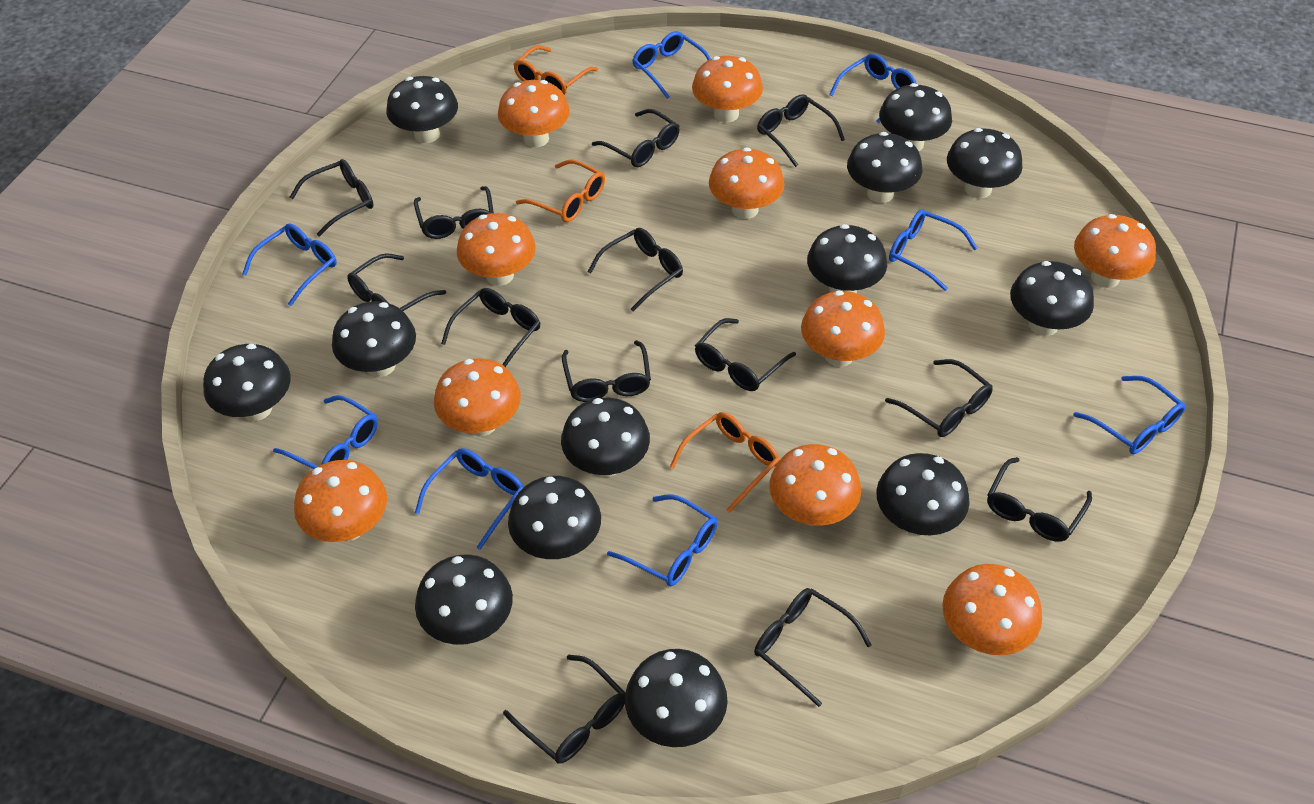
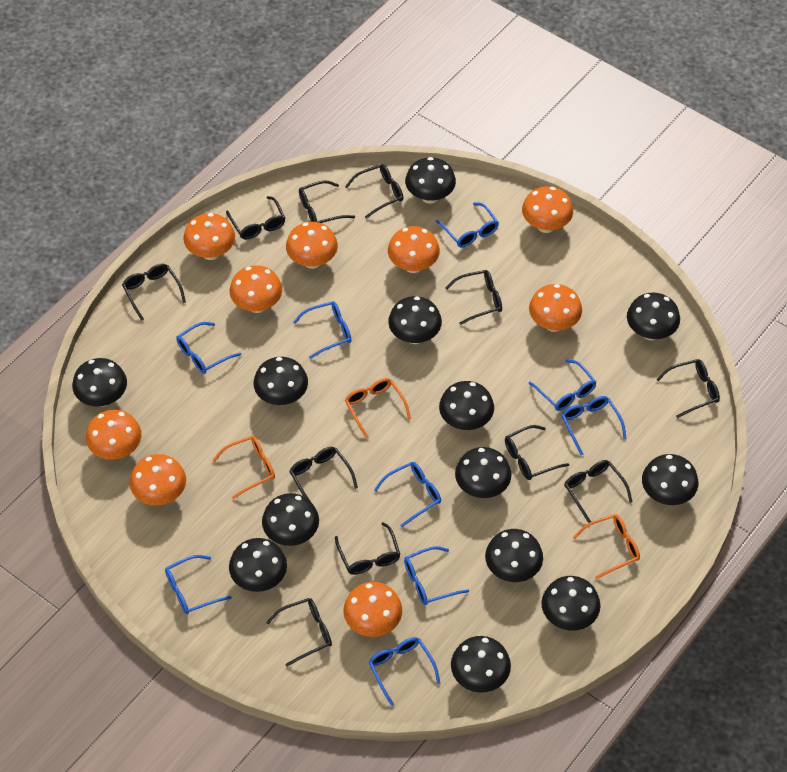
black glasses: 13 -> 11
blue glasses: 8 -> 9
orange mushroom: 10 -> 9

